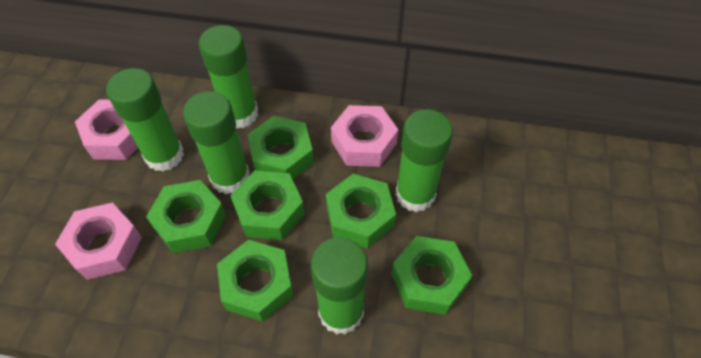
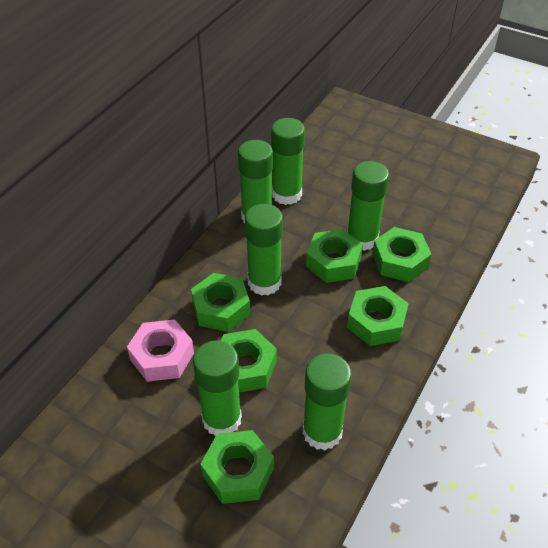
green glue stick: 5 -> 6
pink nut: 3 -> 1

